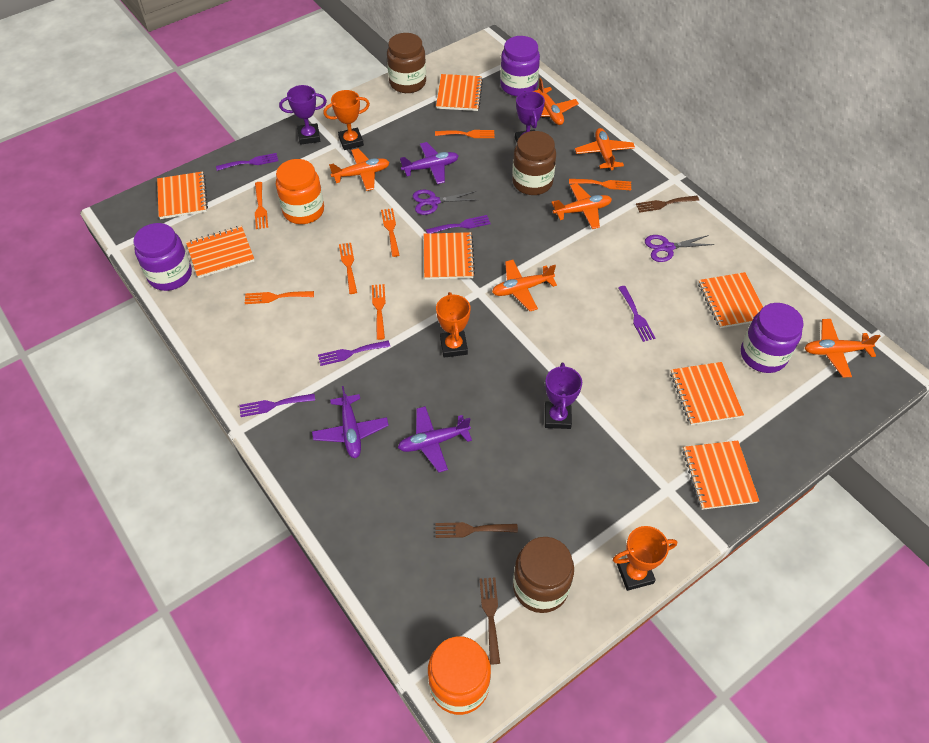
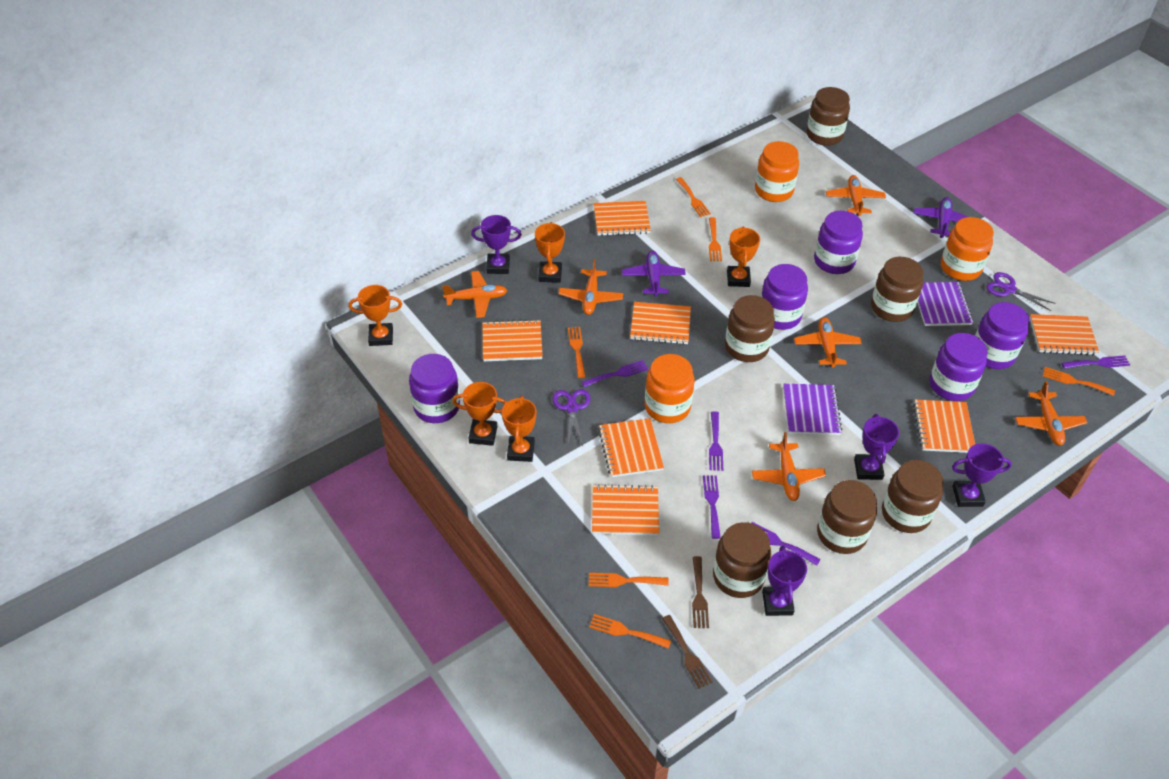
brown fork: 3 -> 2
brown jar: 3 -> 6
orange fork: 7 -> 6
orange jar: 2 -> 3
orange trophy: 3 -> 5
purple jar: 3 -> 5
purple notebook: 0 -> 2
purple plane: 3 -> 2
purple trophy: 3 -> 4

